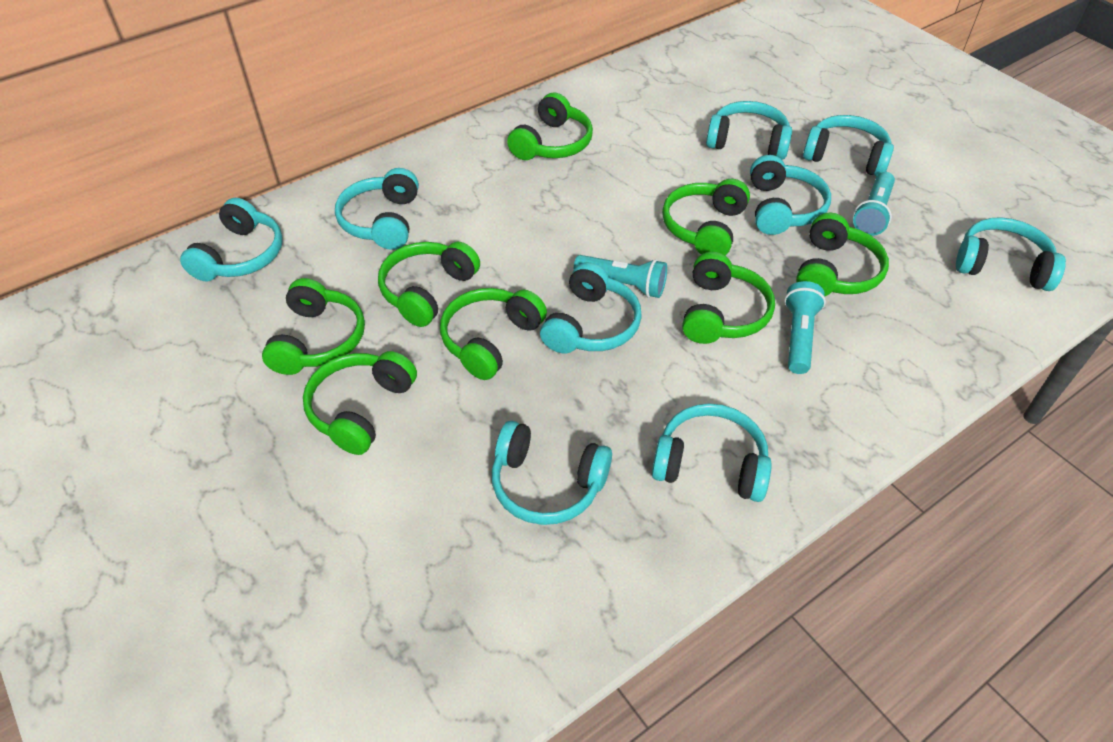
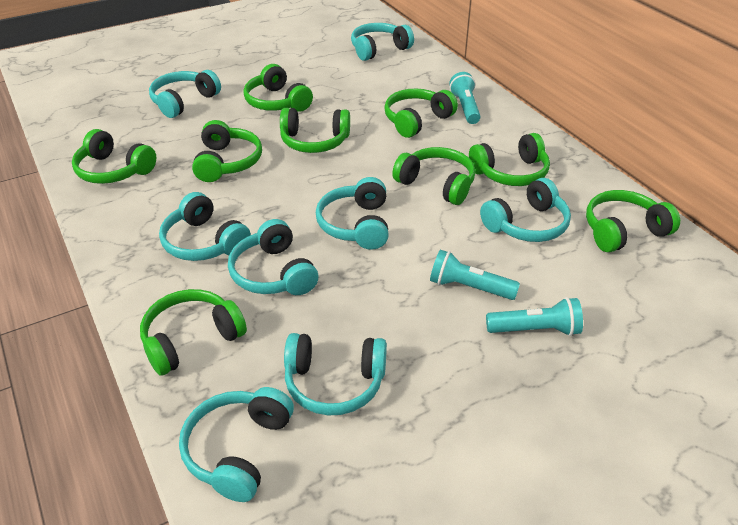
green headphones: 8 -> 9
turquoise headphones: 9 -> 8

